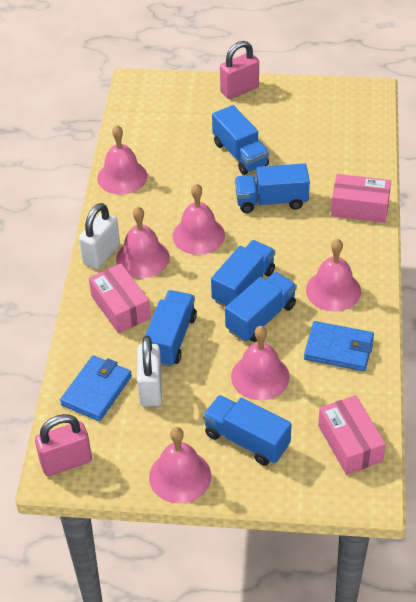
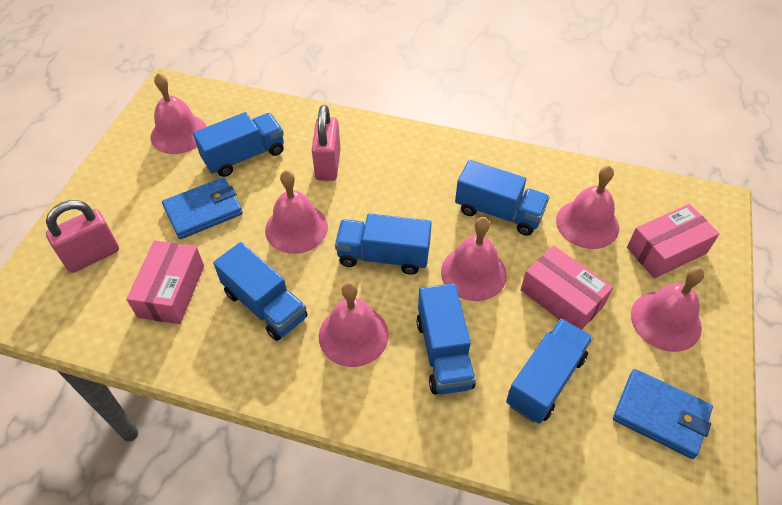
white padlock: 2 -> 0

